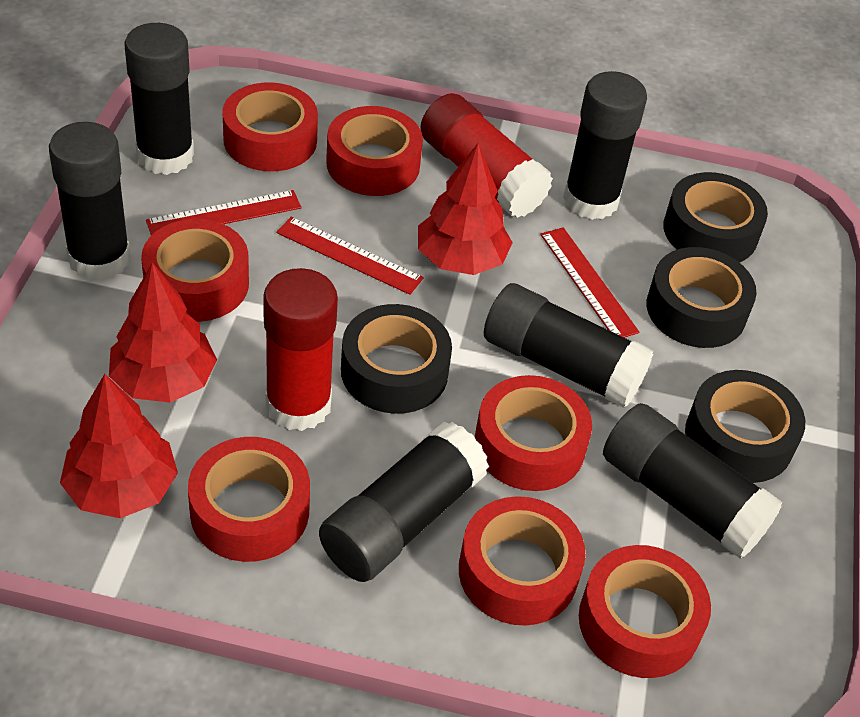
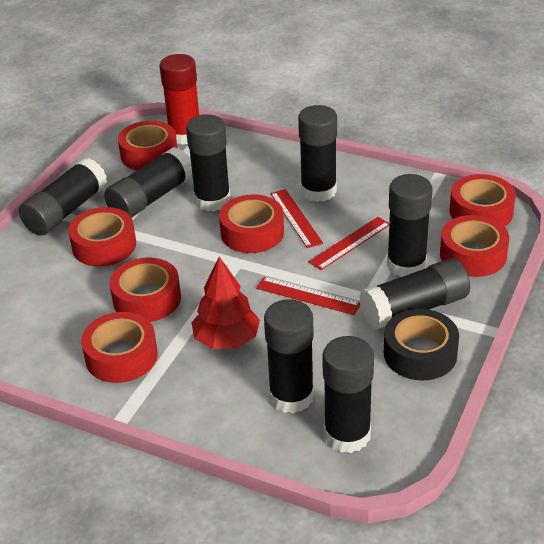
black glue stick: 6 -> 8
black tape: 4 -> 1
red glue stick: 2 -> 1
red tree: 3 -> 1

